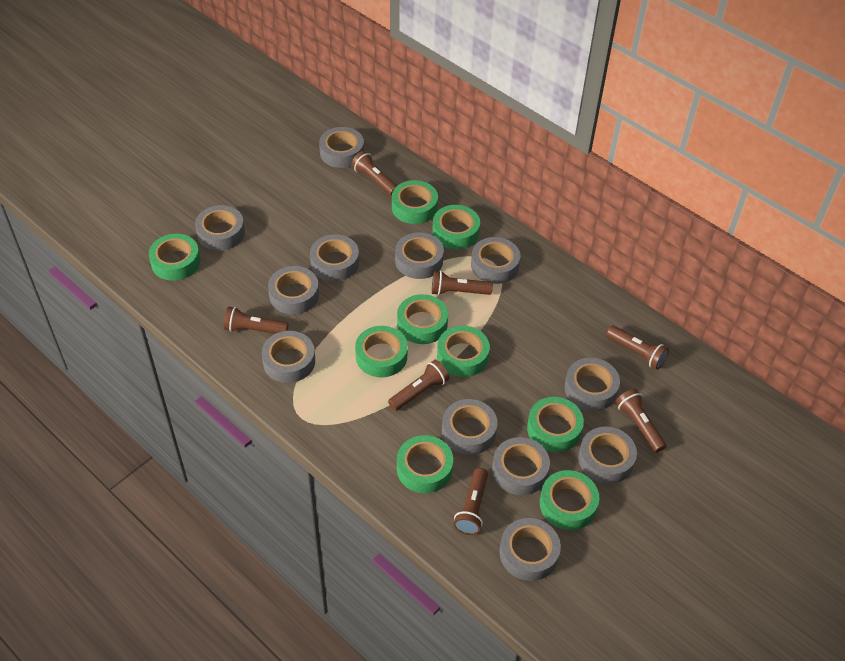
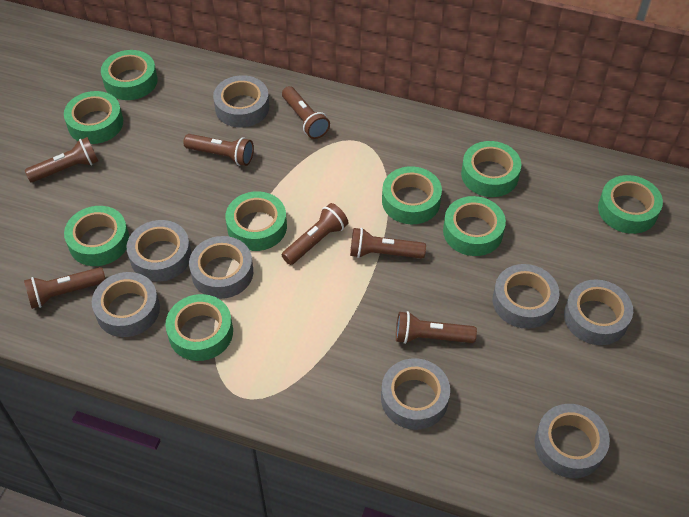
grey tape: 12 -> 8

